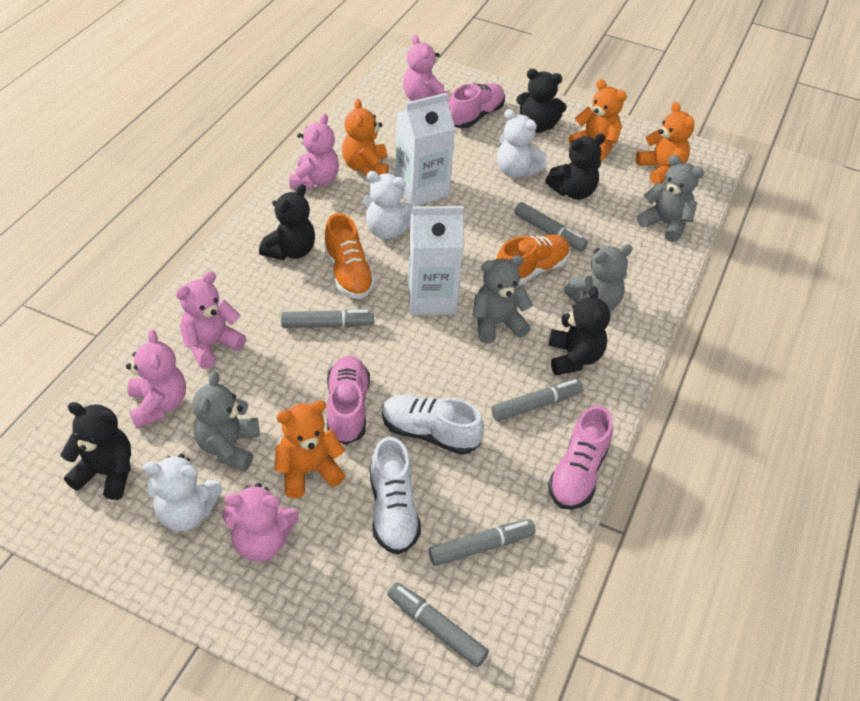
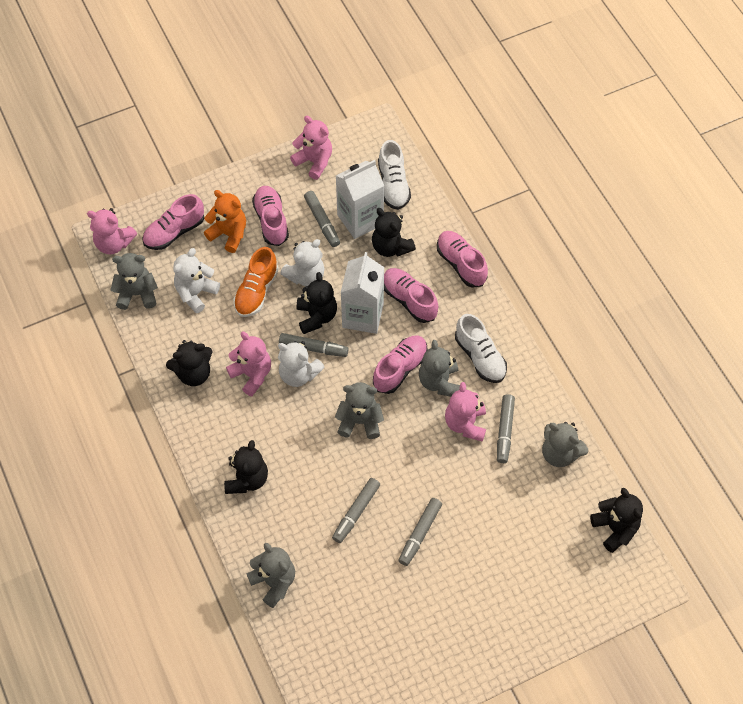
grey teddy bear: 4 -> 5
orange shoe: 2 -> 1
orange teddy bear: 4 -> 1
pink shoe: 3 -> 5
pink teddy bear: 5 -> 4

